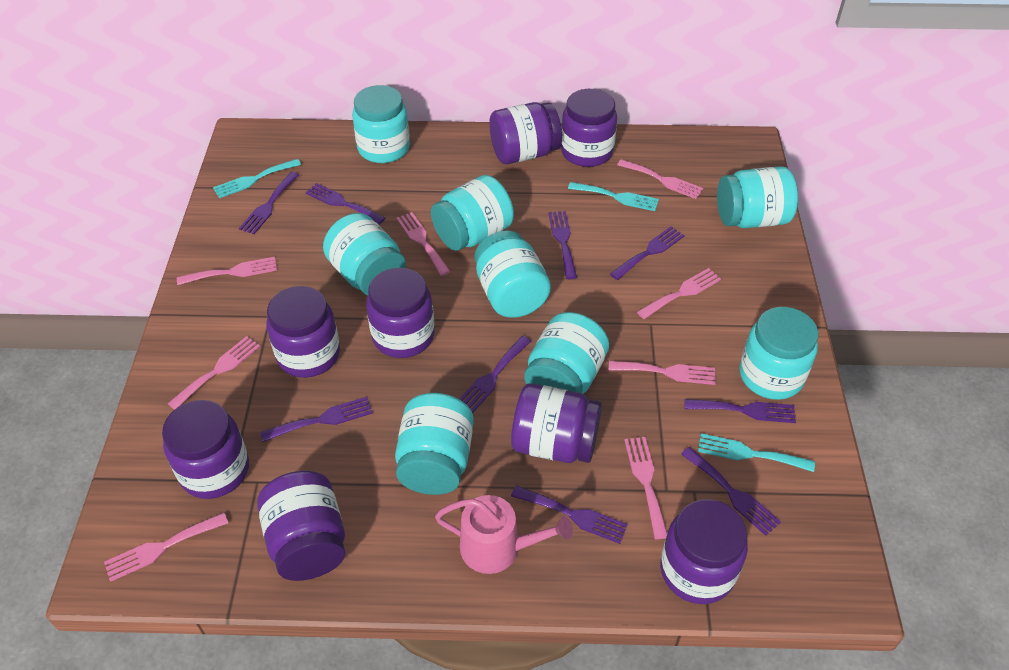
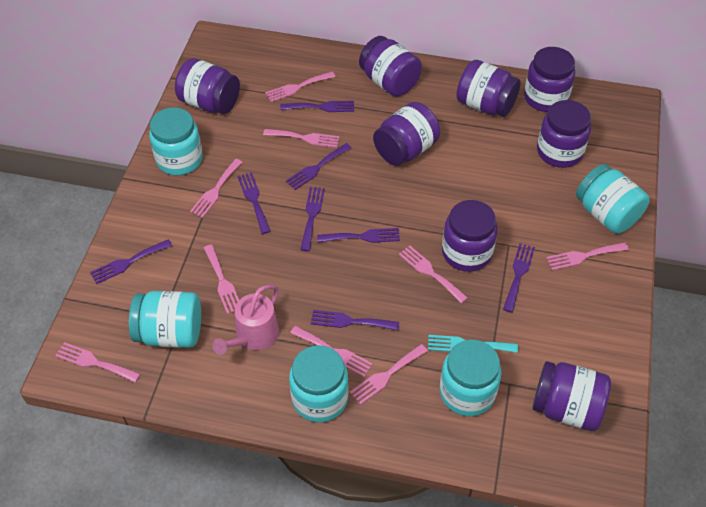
pink fork: 8 -> 9
purple fork: 9 -> 8
turquoise fork: 3 -> 1
turquoise jar: 8 -> 5

